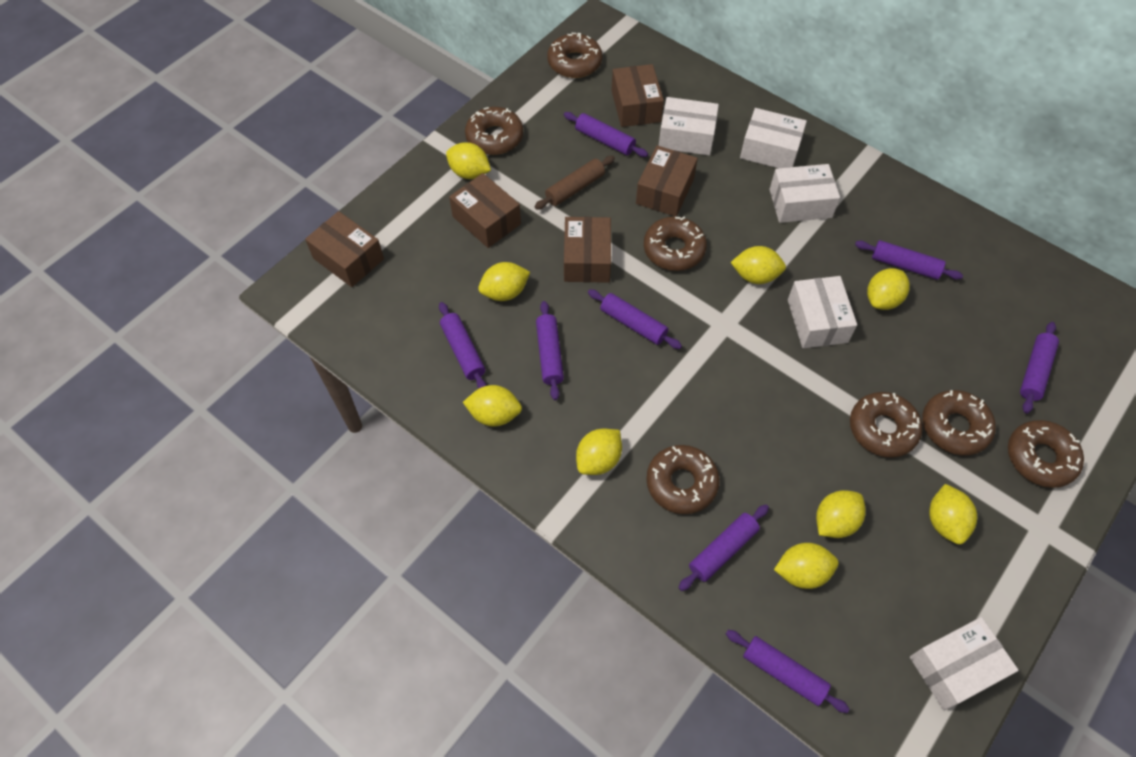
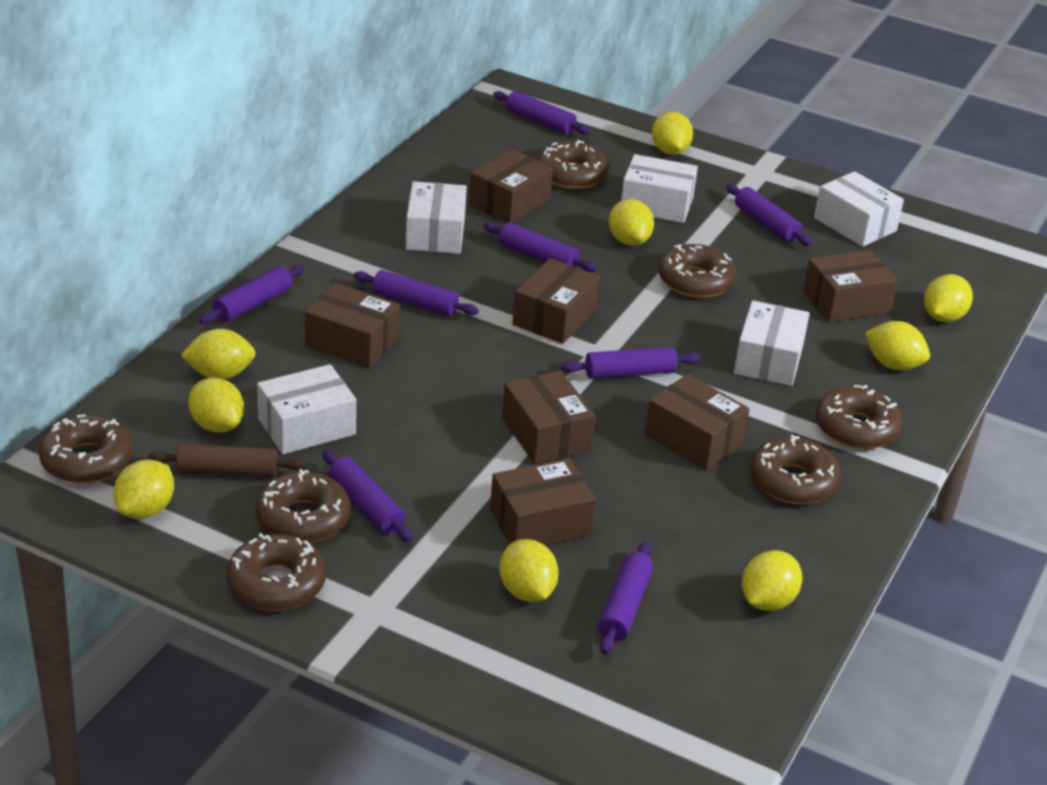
brown box: 5 -> 7

